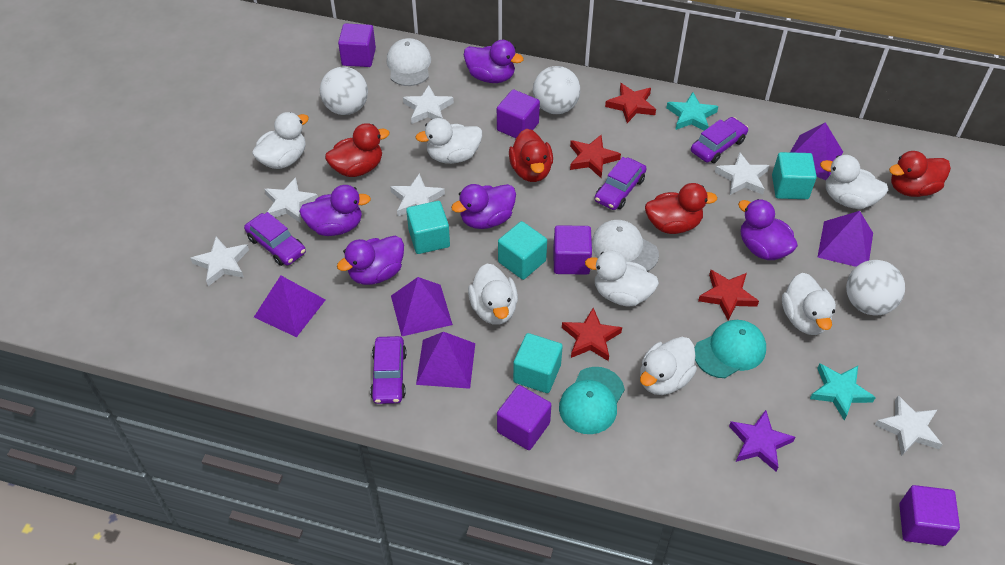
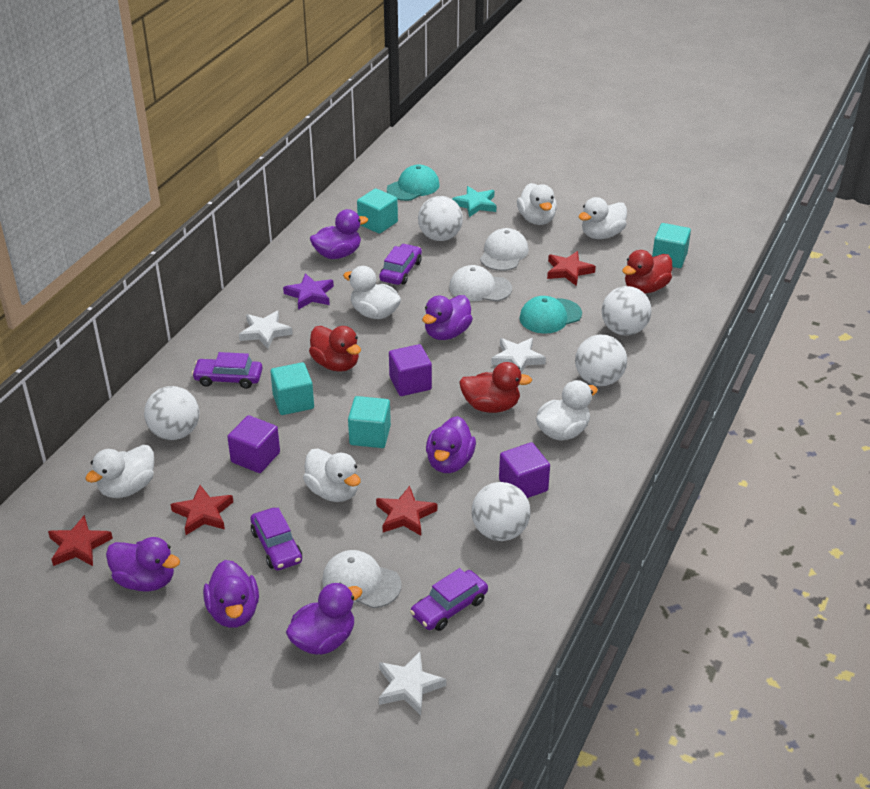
purple cube: 5 -> 3
purple duck: 5 -> 6
purple pyramid: 5 -> 0
red duck: 4 -> 3
turquoise star: 2 -> 1
white ball: 3 -> 5
white cap: 2 -> 3
white duck: 7 -> 6
white star: 6 -> 3

